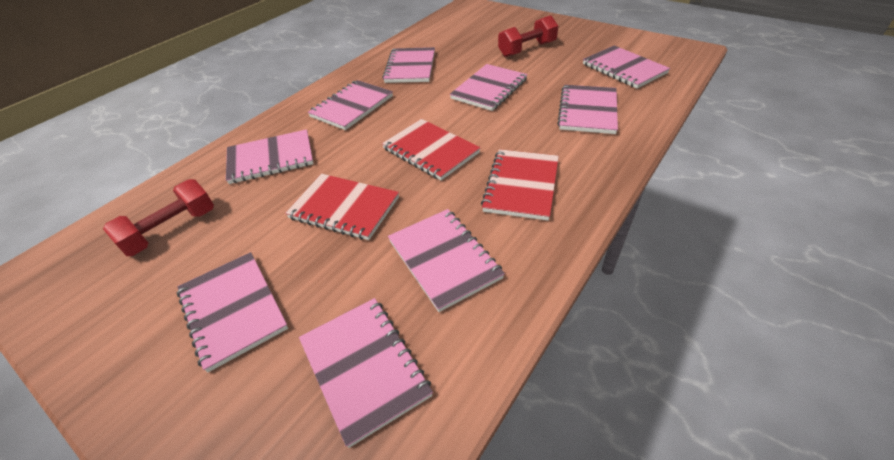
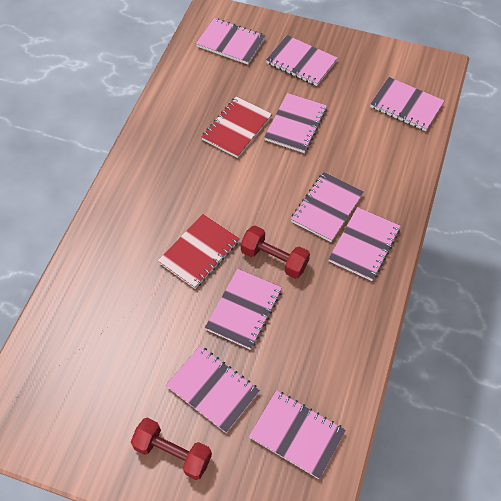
red notebook: 3 -> 2

